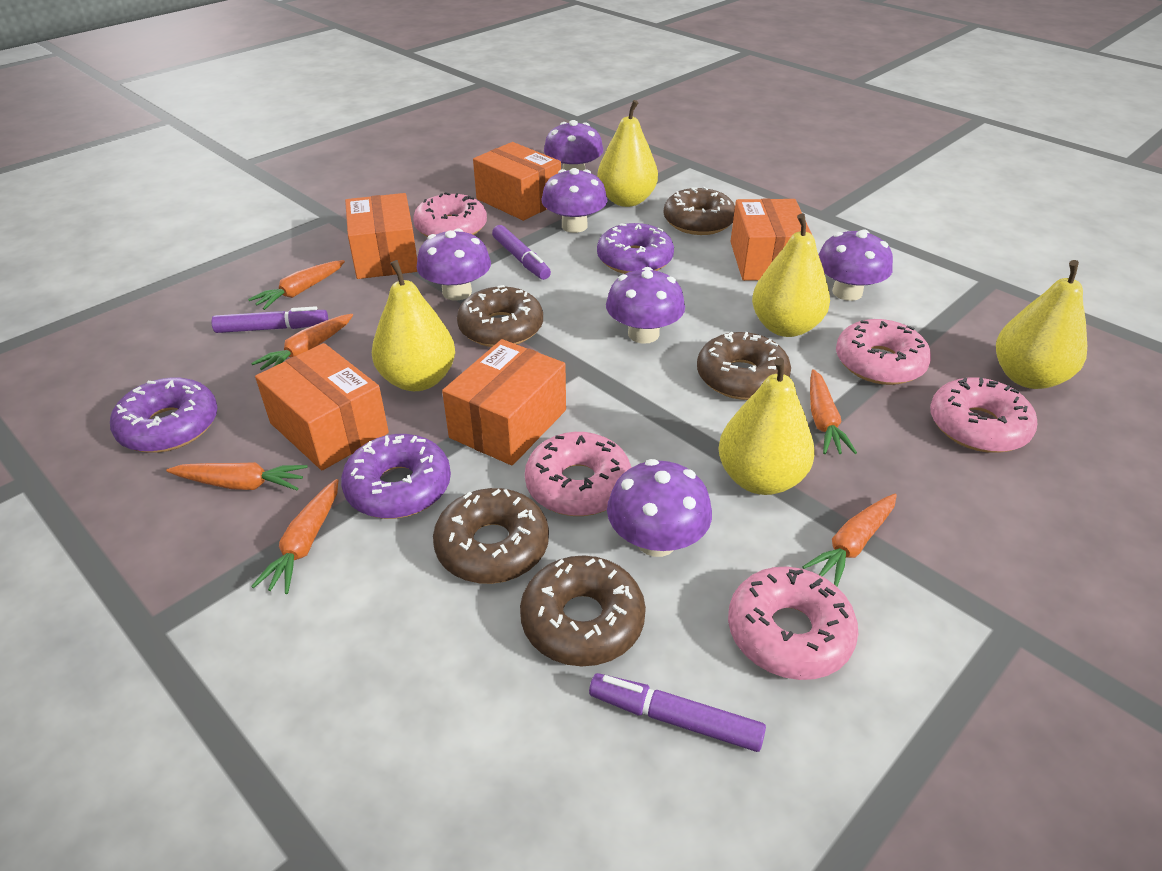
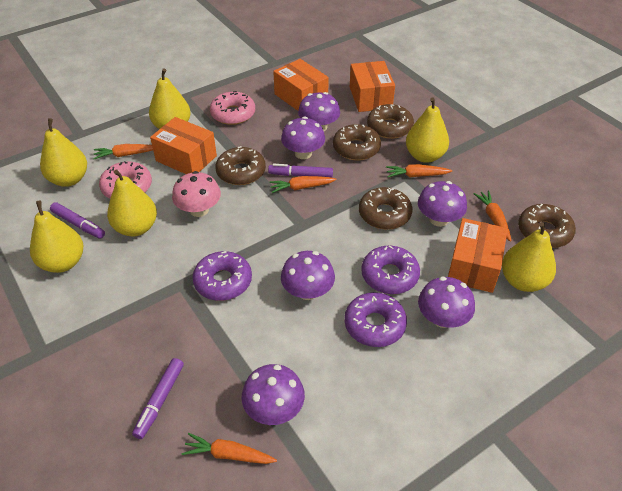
orange box: 5 -> 4
orange carrot: 6 -> 5
pink donut: 5 -> 2
pink mushroom: 0 -> 1
yellow pear: 5 -> 6

